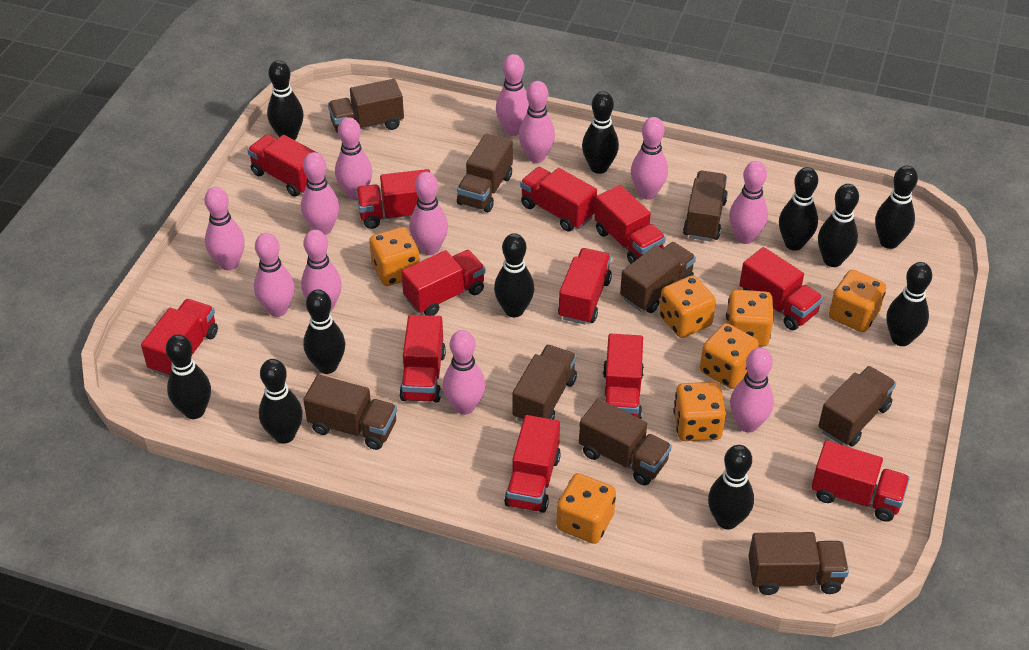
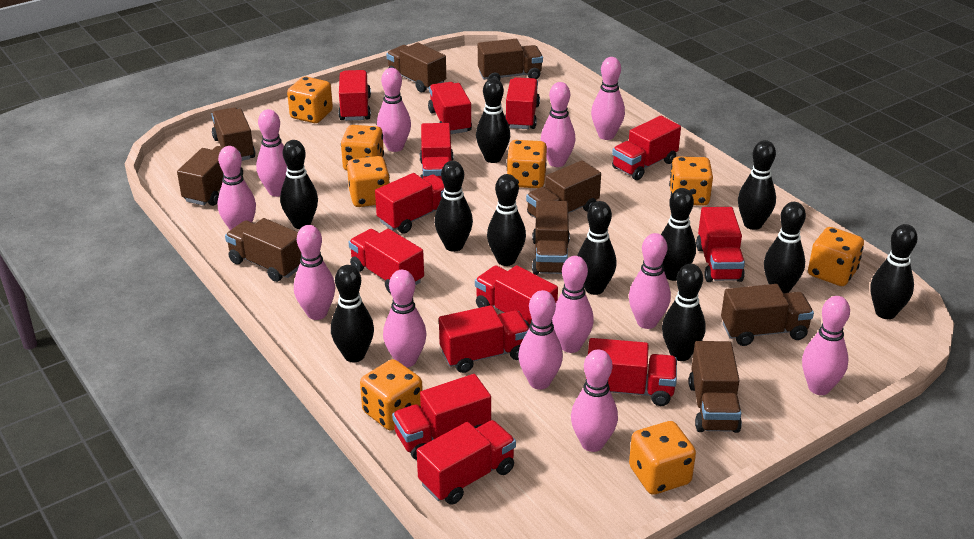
orange dice: 7 -> 8
red truck: 12 -> 13

